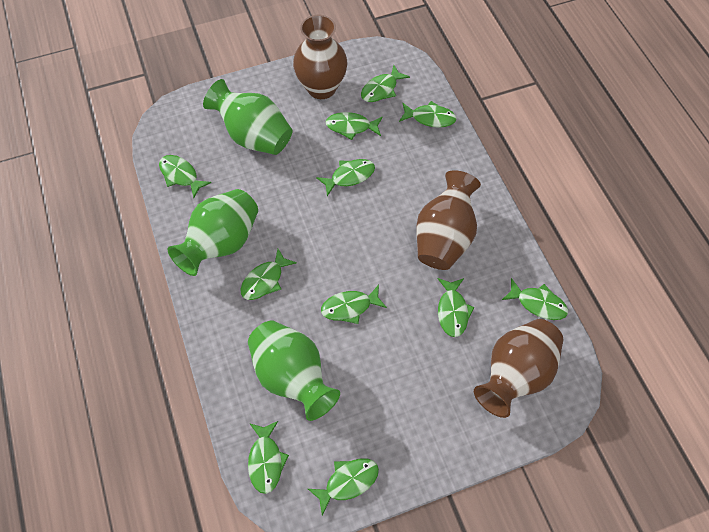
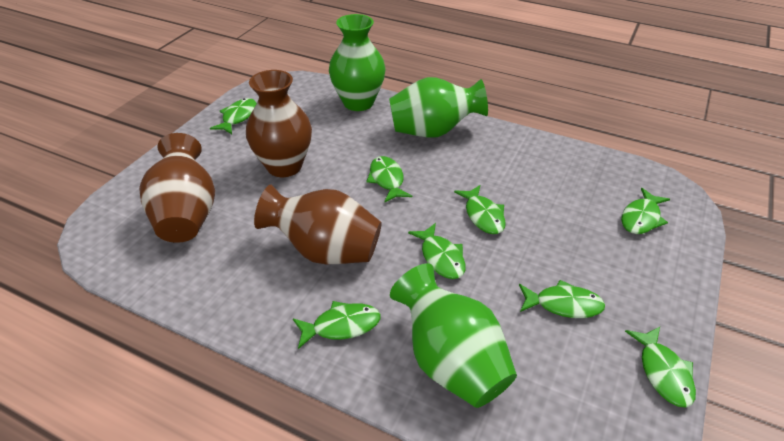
green fish: 11 -> 8

